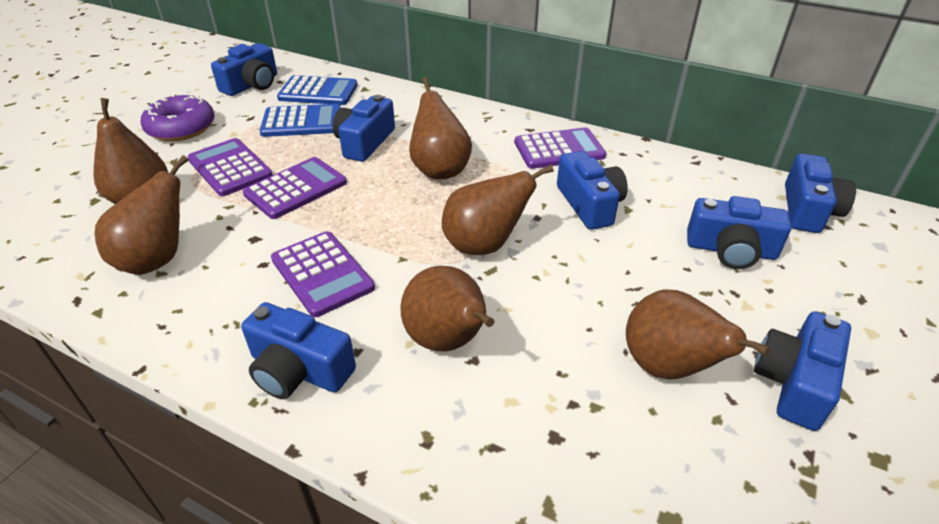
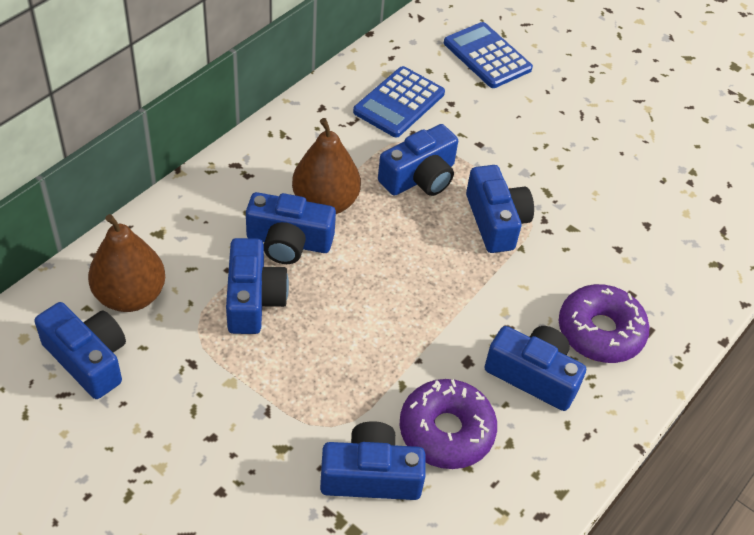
brown pear: 6 -> 2
purple calculator: 4 -> 0
purple donut: 1 -> 2

